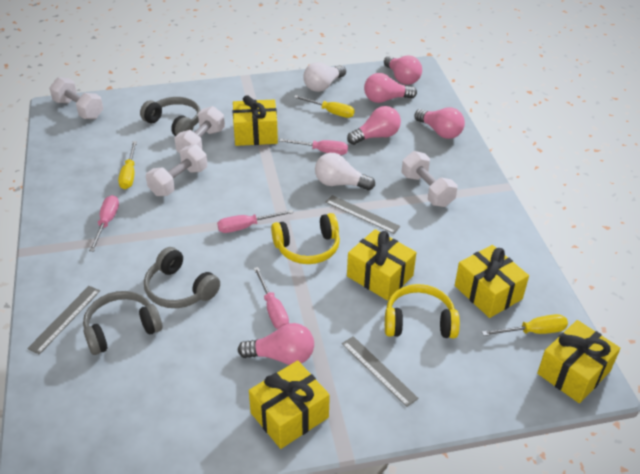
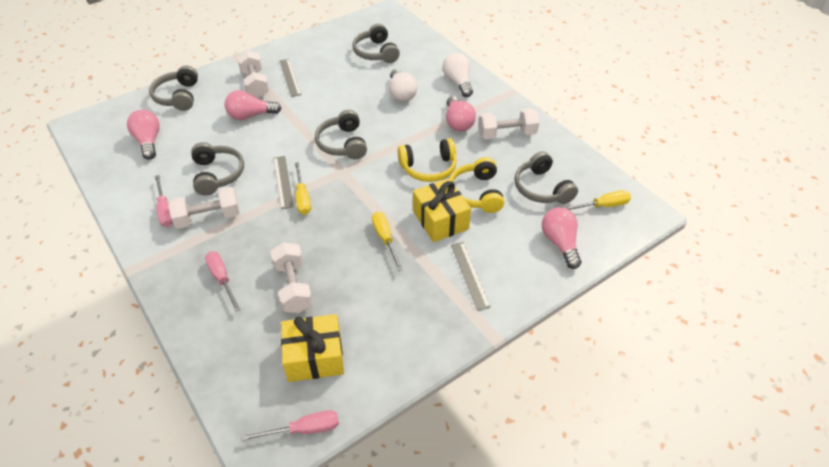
grey headphones: 3 -> 5
pink light bulb: 5 -> 4
pink screwdriver: 4 -> 3
yellow gift: 5 -> 2

